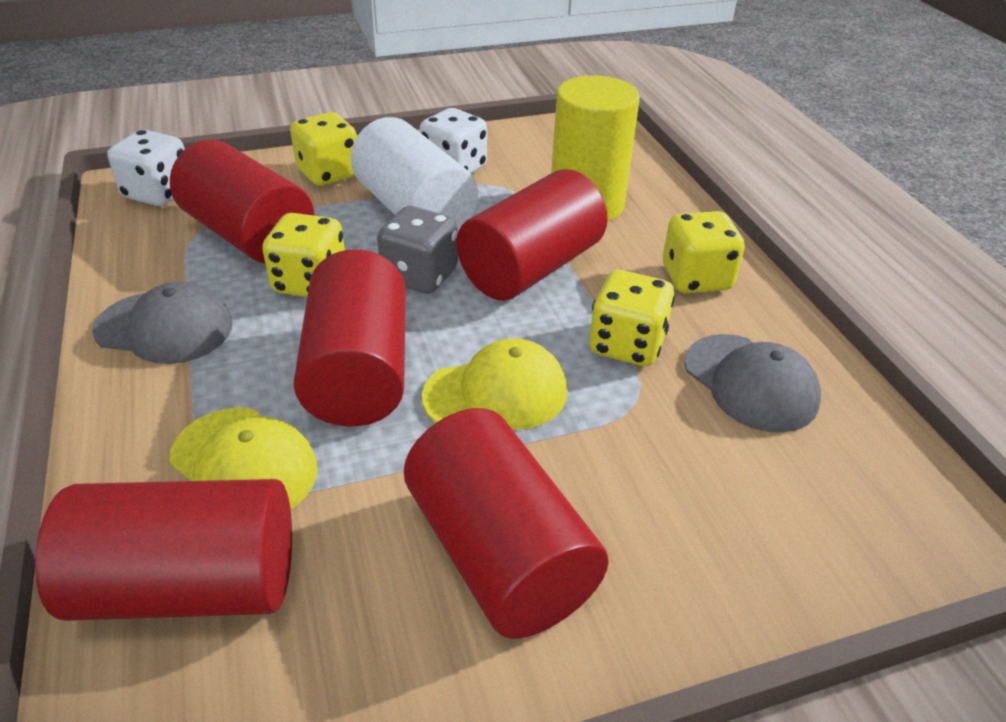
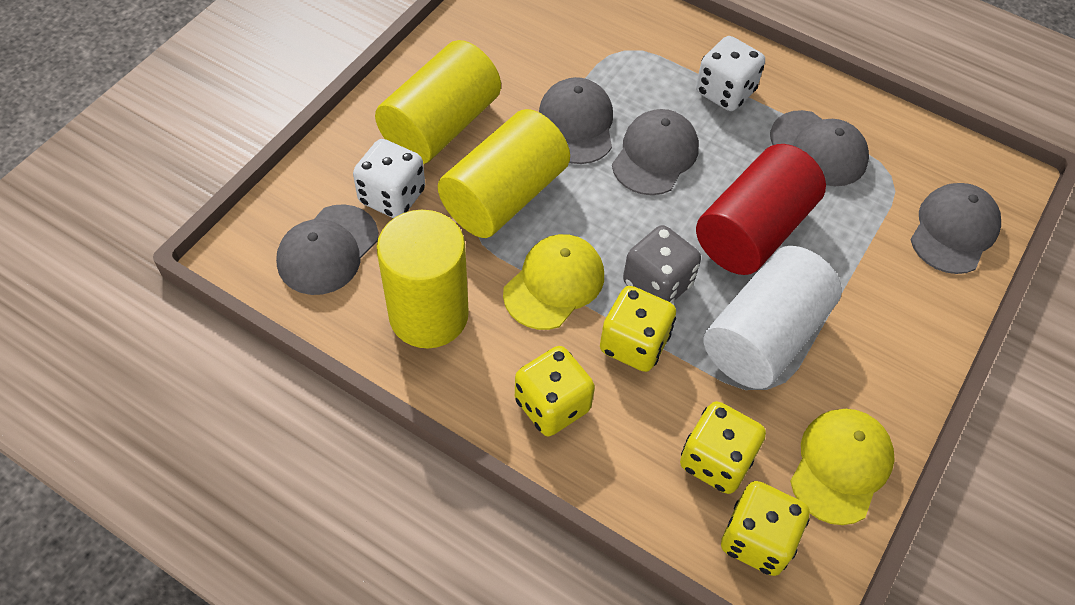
grey cap: 2 -> 5
red cylinder: 5 -> 1
yellow cylinder: 1 -> 3

